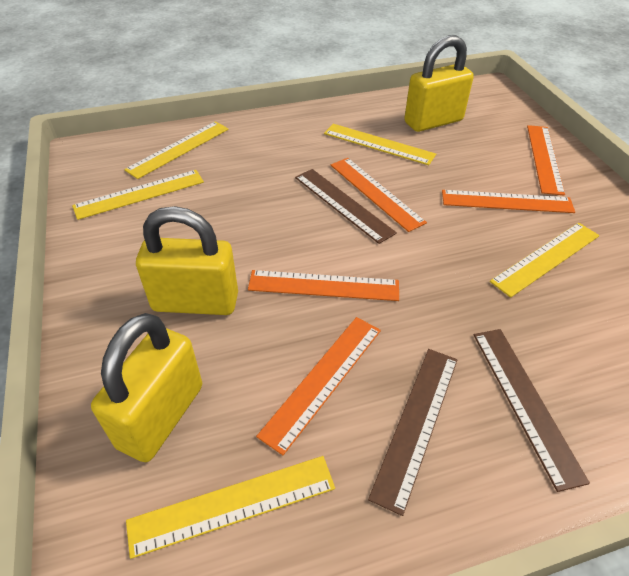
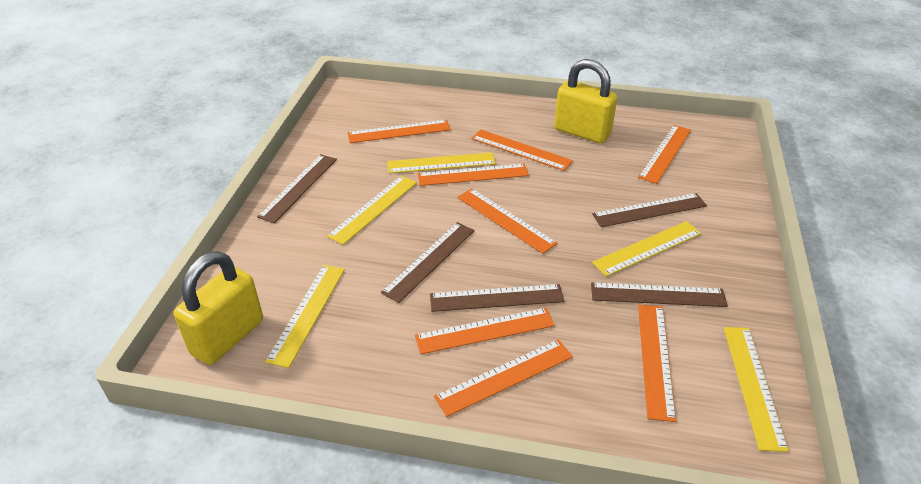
brown ruler: 3 -> 5
orange ruler: 5 -> 8
yellow padlock: 3 -> 2

